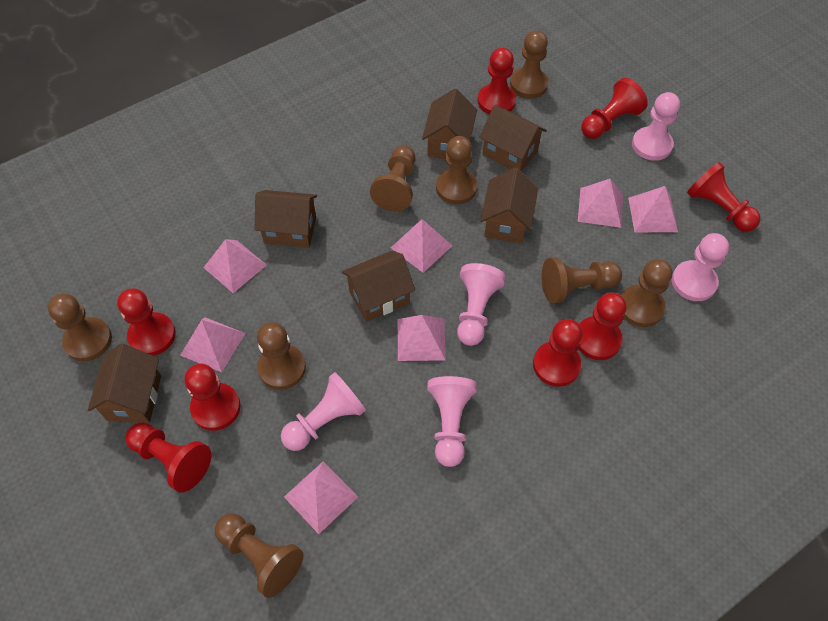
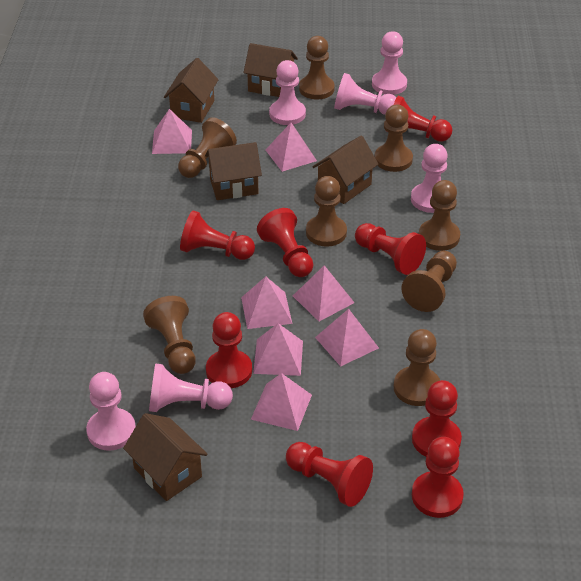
brown house: 6 -> 5
pink pawn: 5 -> 6

